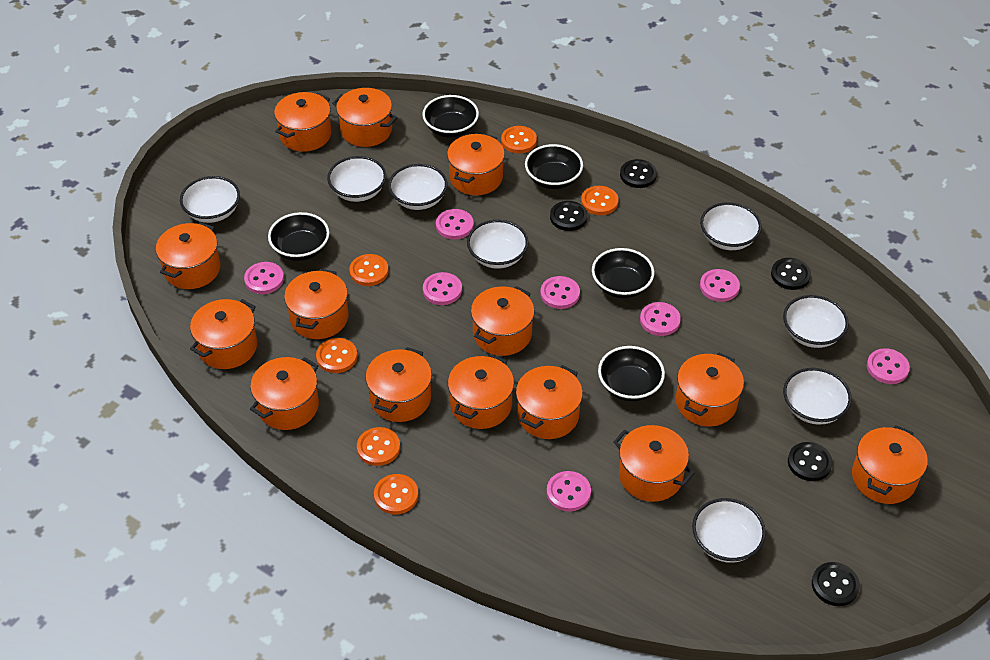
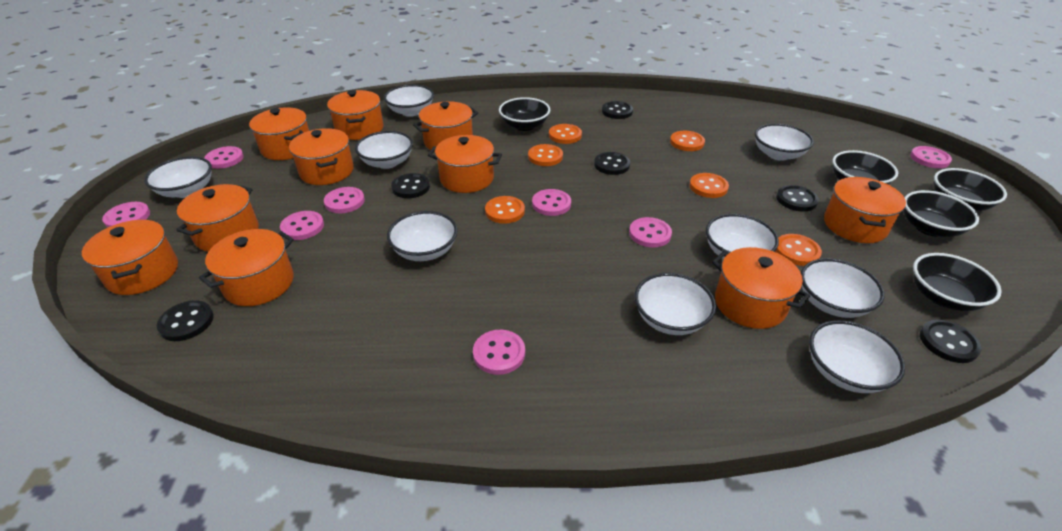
black button: 5 -> 6
orange pot: 14 -> 10
white bowl: 8 -> 9

